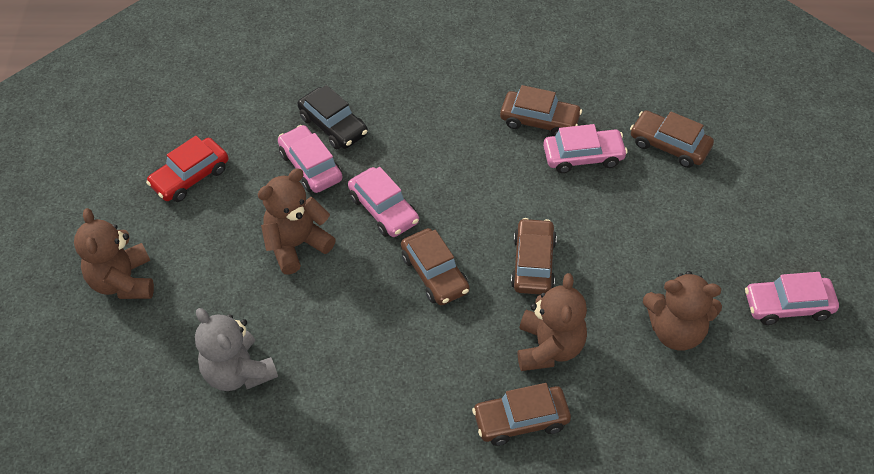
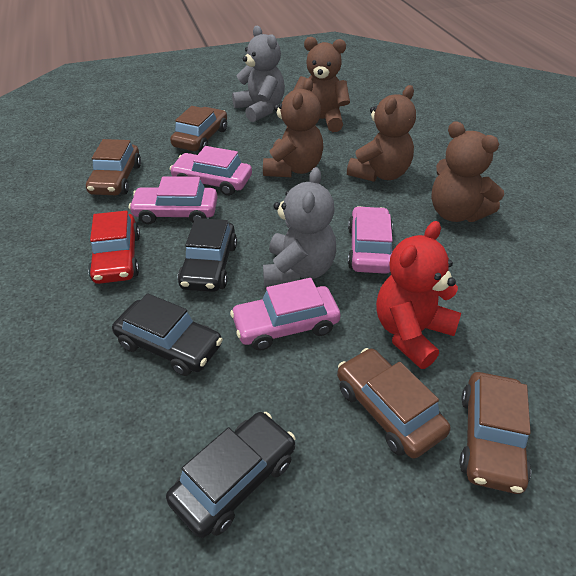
black car: 1 -> 3
brown car: 5 -> 4
grey teddy bear: 1 -> 2
red teddy bear: 0 -> 1

